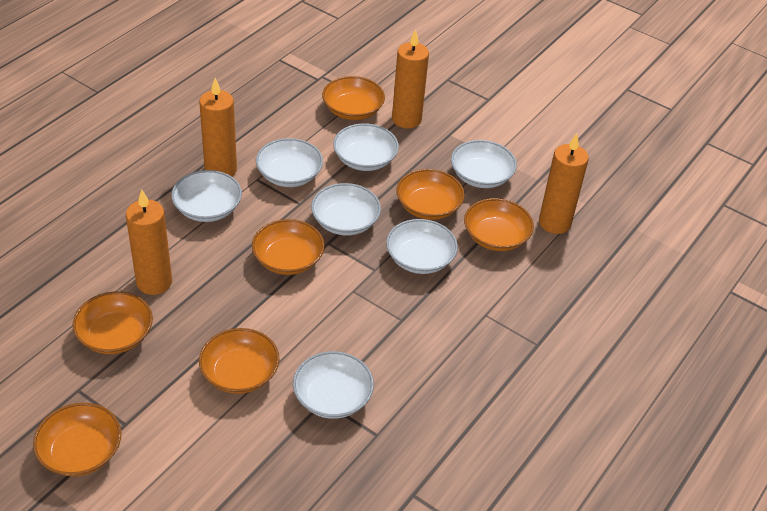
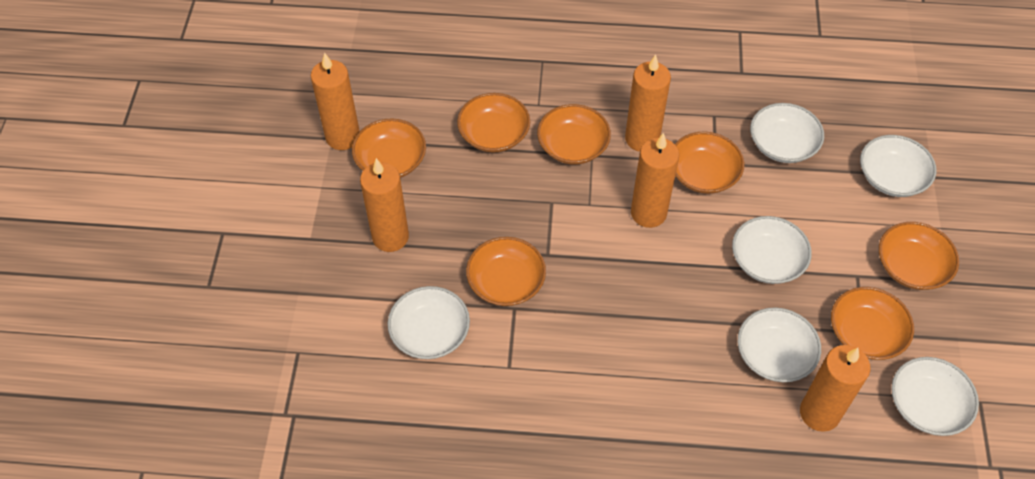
orange candle: 4 -> 5
white bowl: 7 -> 6

